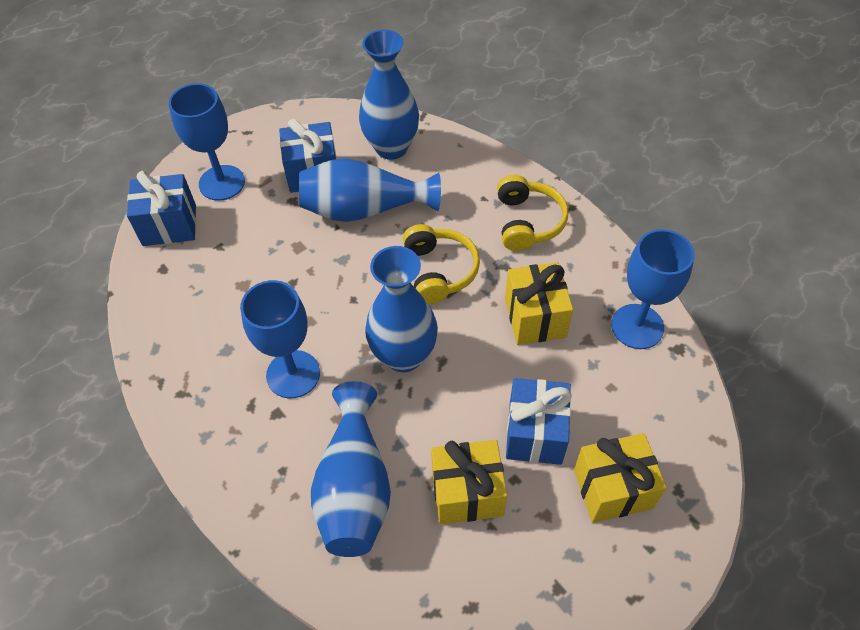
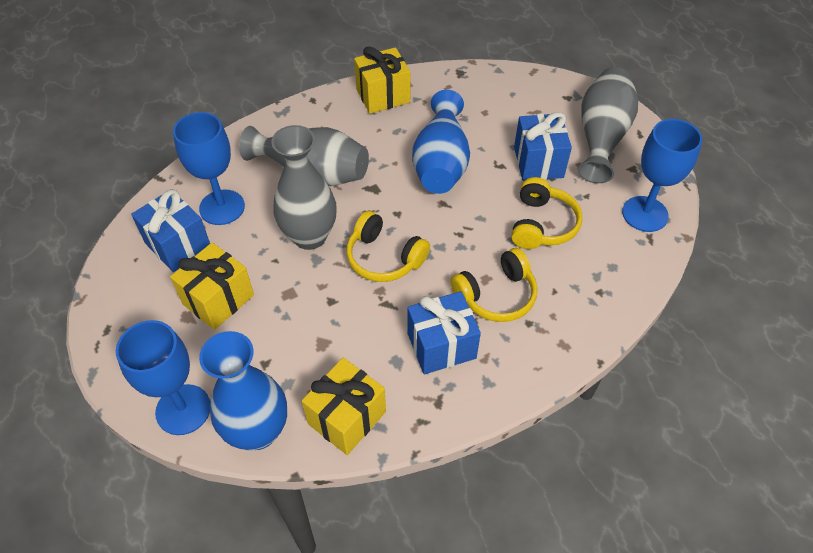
blue vase: 4 -> 2
grey vase: 0 -> 3
yellow headphones: 2 -> 3

